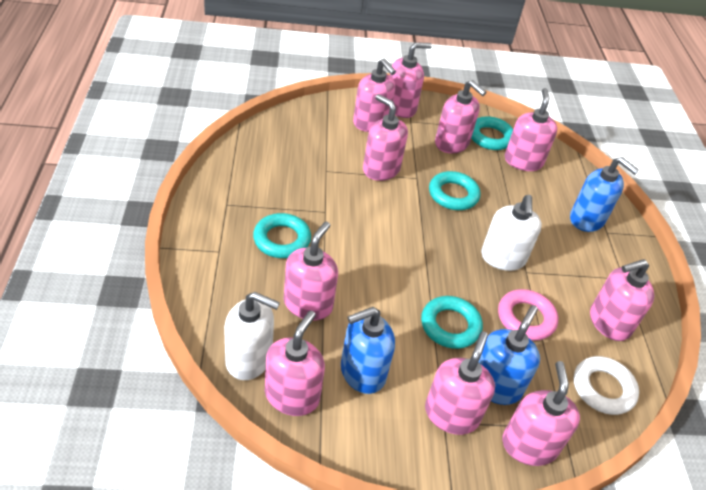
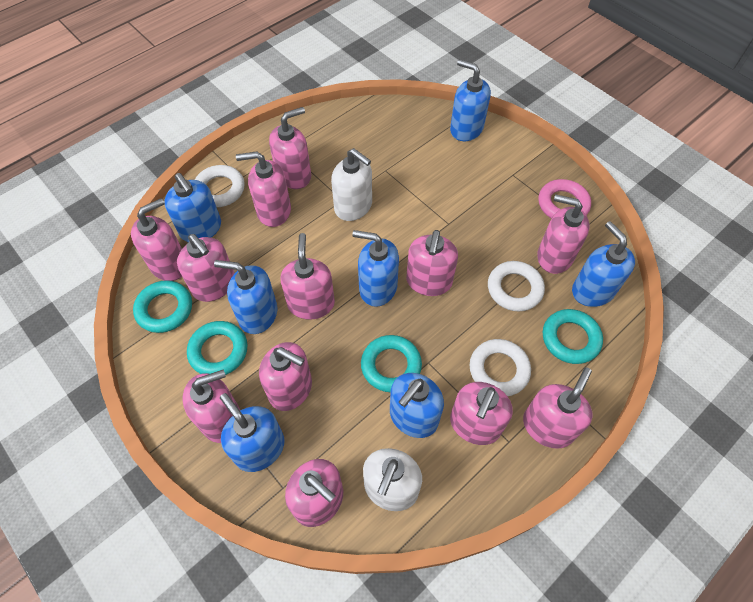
blue soap dispenser: 3 -> 7
pink soap dispenser: 10 -> 12
white ring: 1 -> 3

